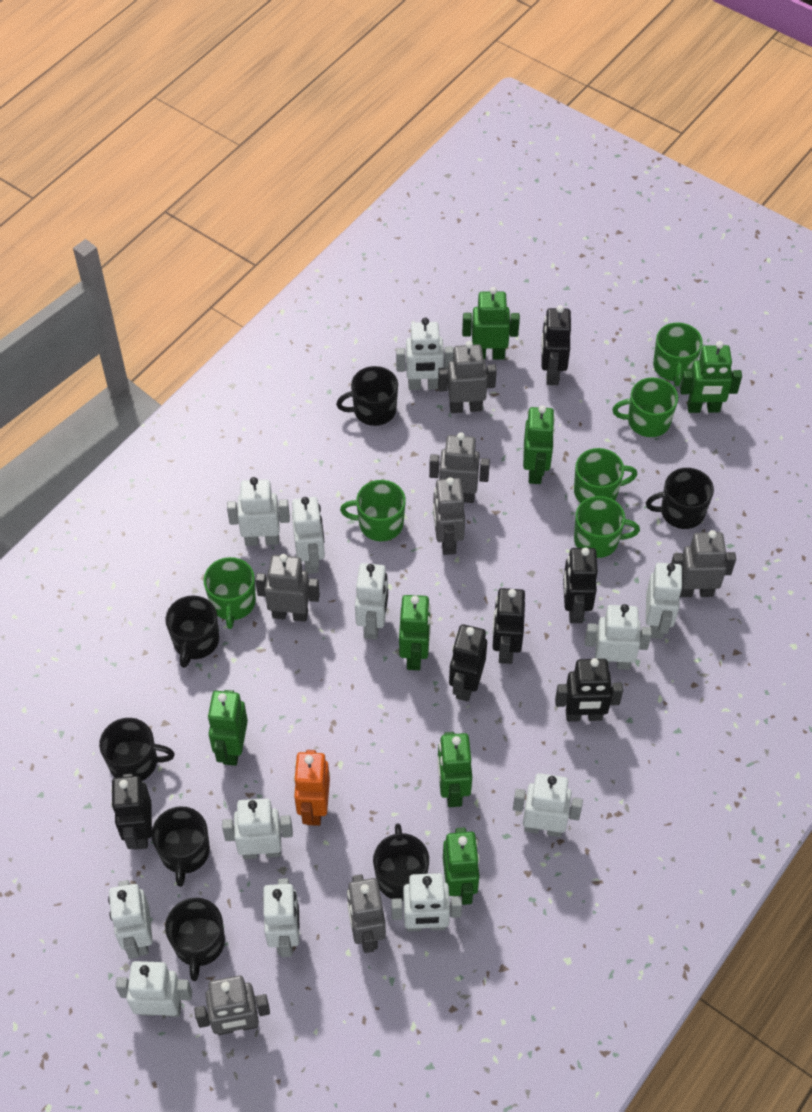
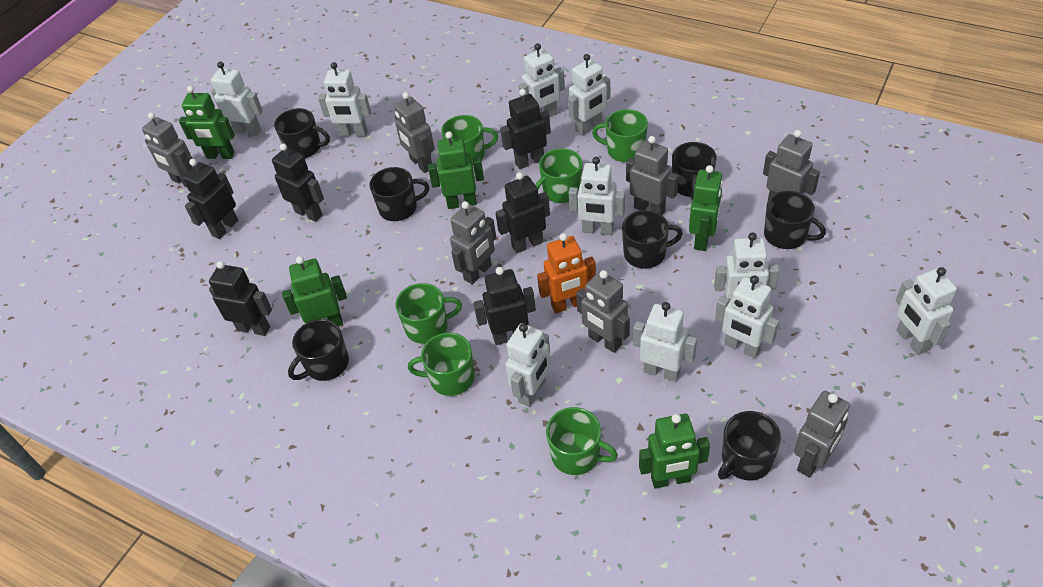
green robot: 7 -> 5
white robot: 12 -> 10

